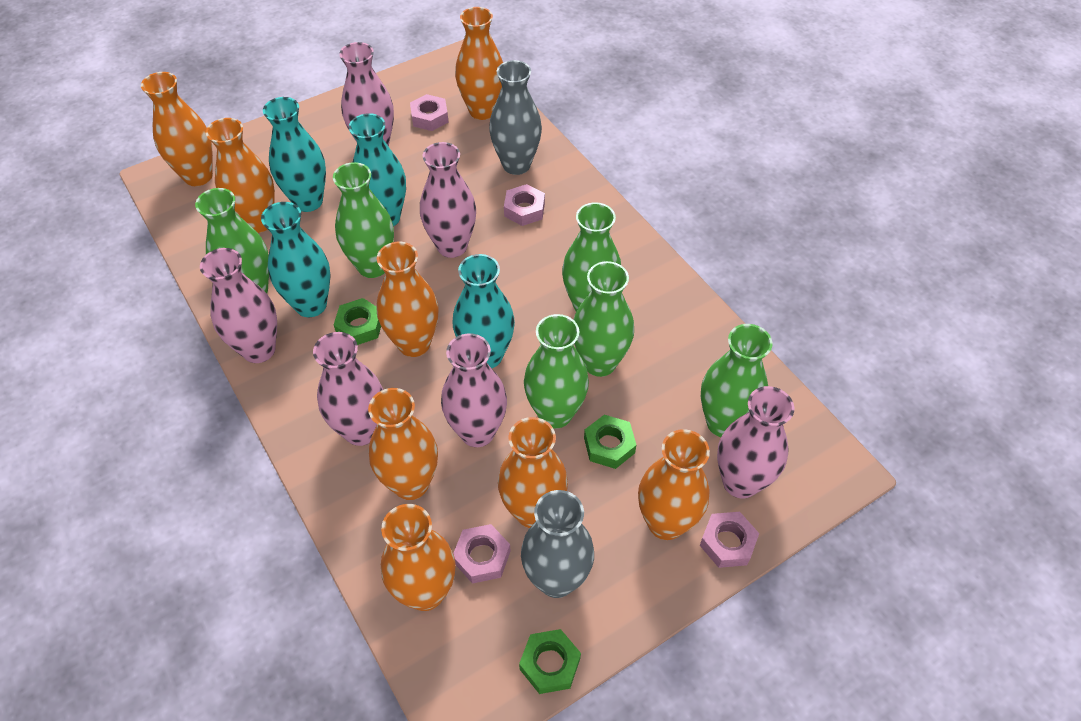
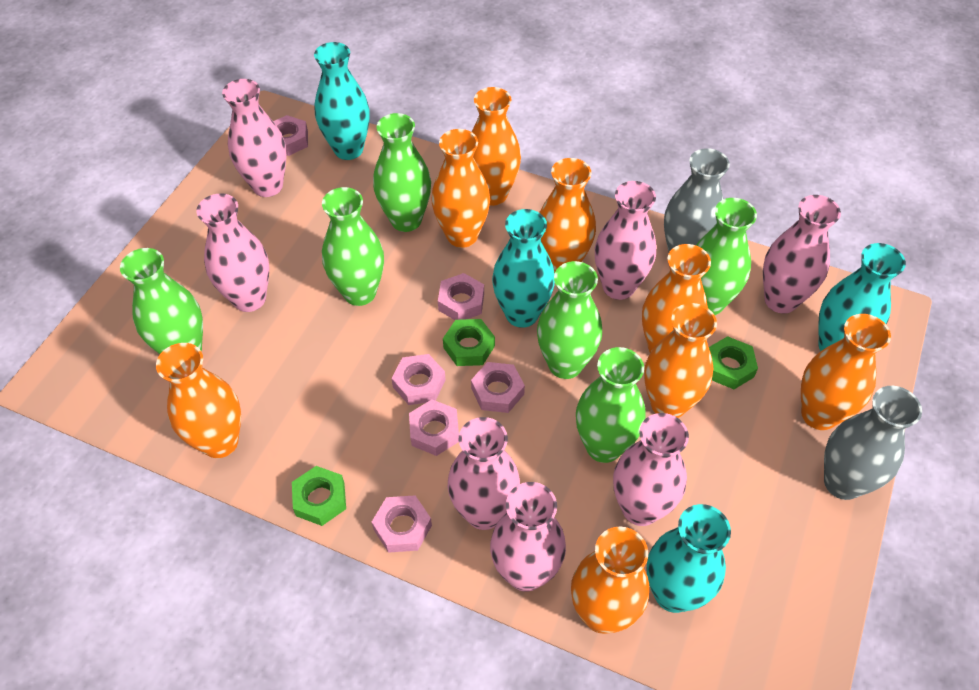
pink nut: 4 -> 6
pink vase: 6 -> 7

